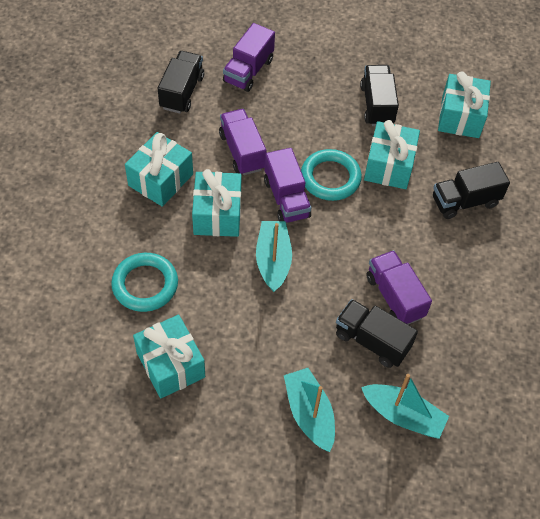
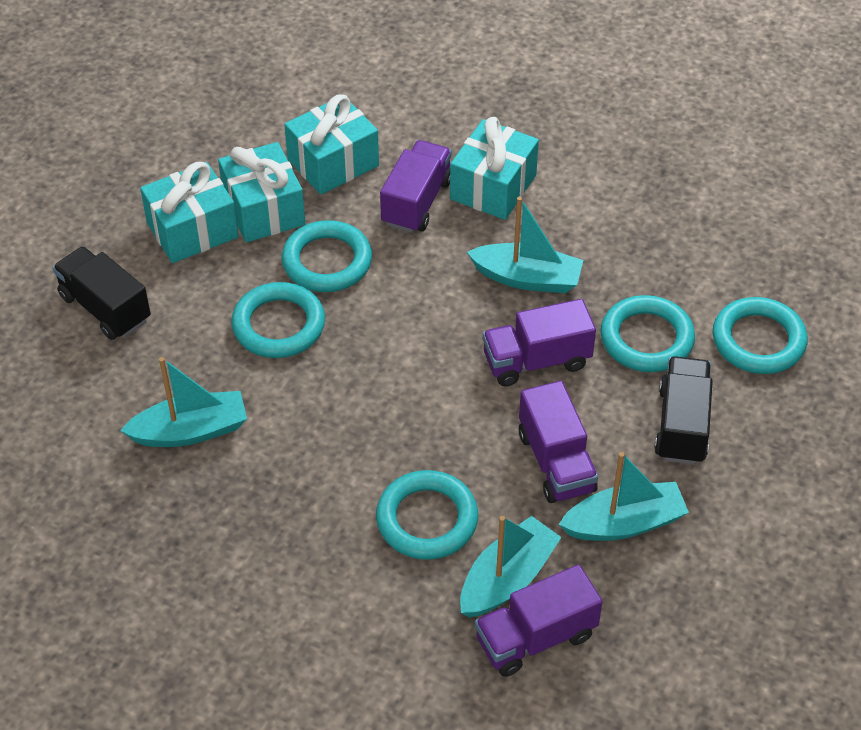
black truck: 4 -> 2
turquoise boat: 3 -> 4
turquoise gift: 5 -> 4
turquoise ring: 2 -> 5

